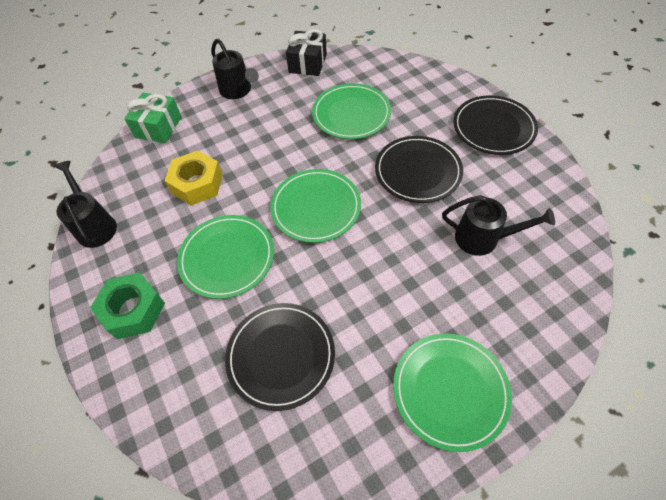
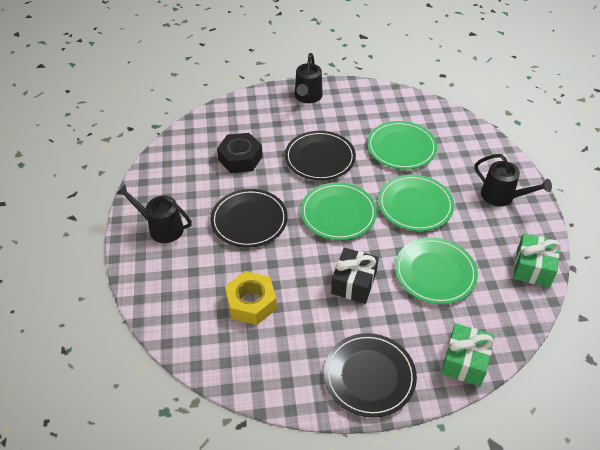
black nut: 0 -> 1
green gift: 1 -> 2
green nut: 1 -> 0

